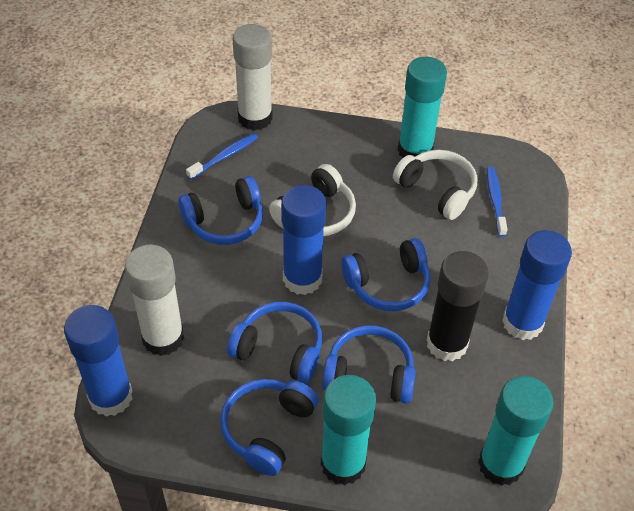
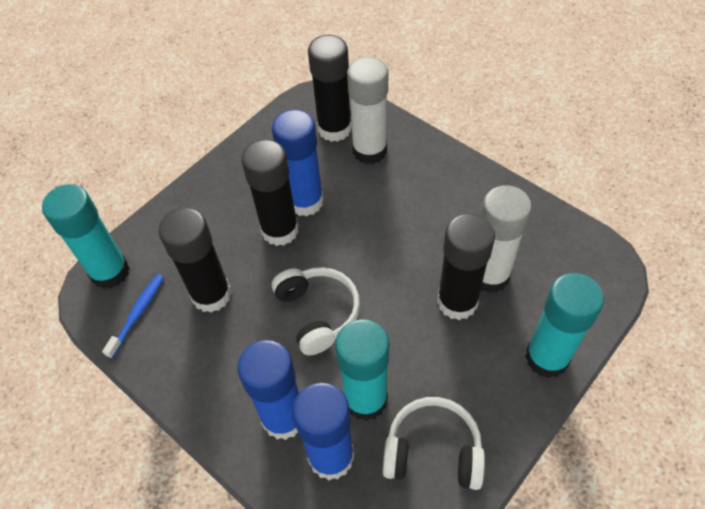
black glue stick: 1 -> 4
blue headphones: 5 -> 0
blue toothbrush: 2 -> 1

